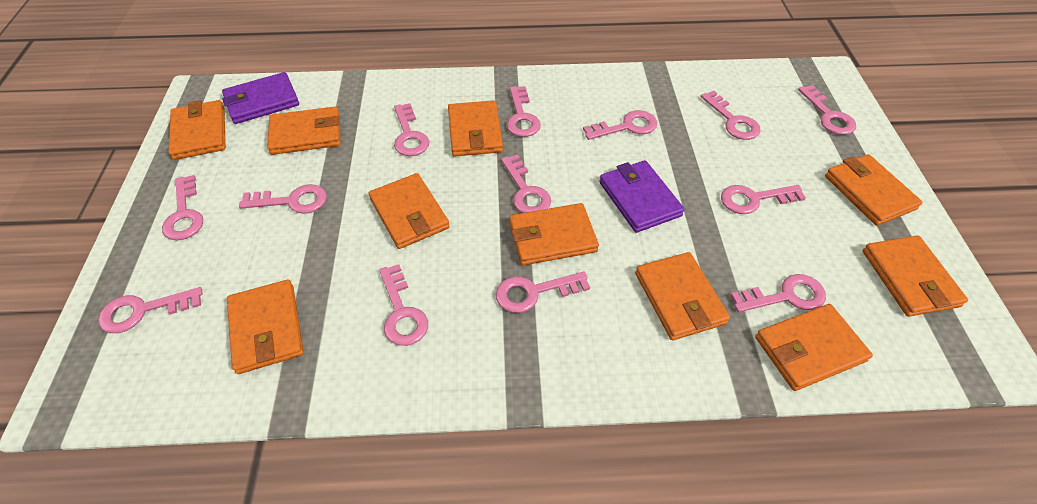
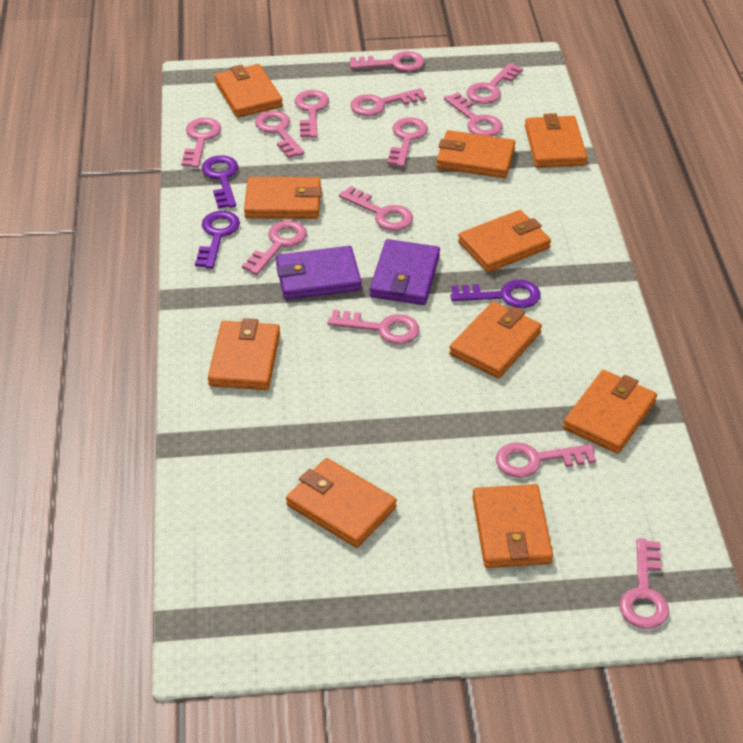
purple key: 0 -> 3

